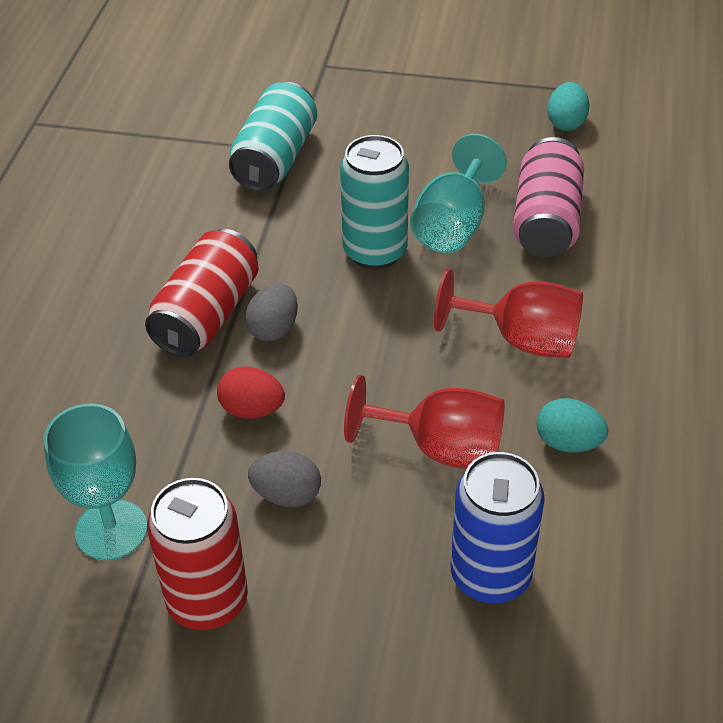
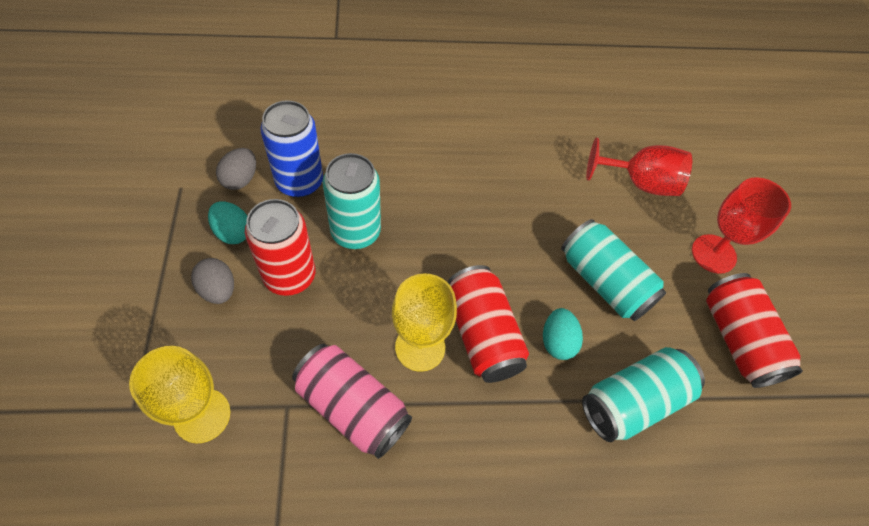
red can: 2 -> 3
red egg: 1 -> 0
turquoise can: 2 -> 3
turquoise goblet: 2 -> 0
yellow goblet: 0 -> 2

